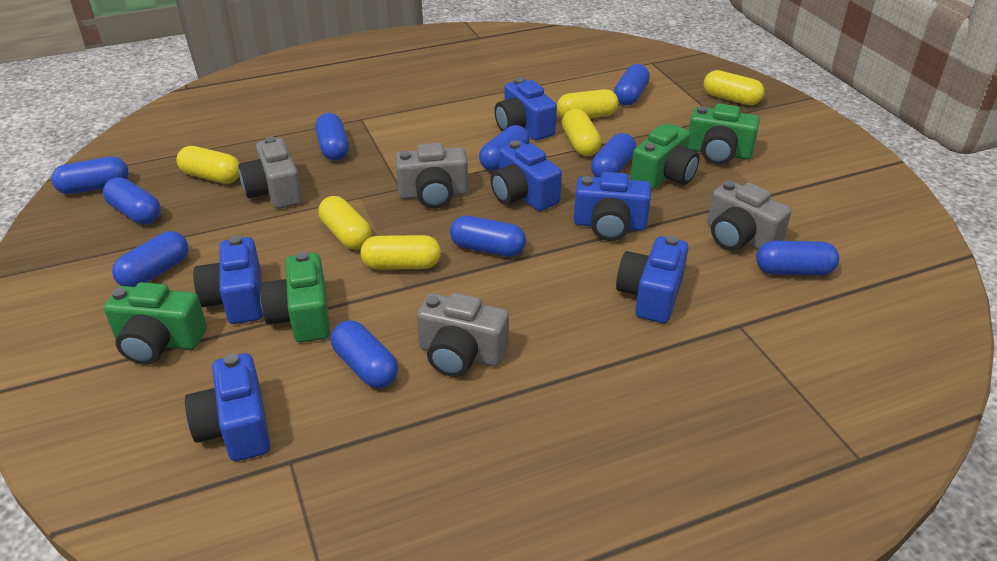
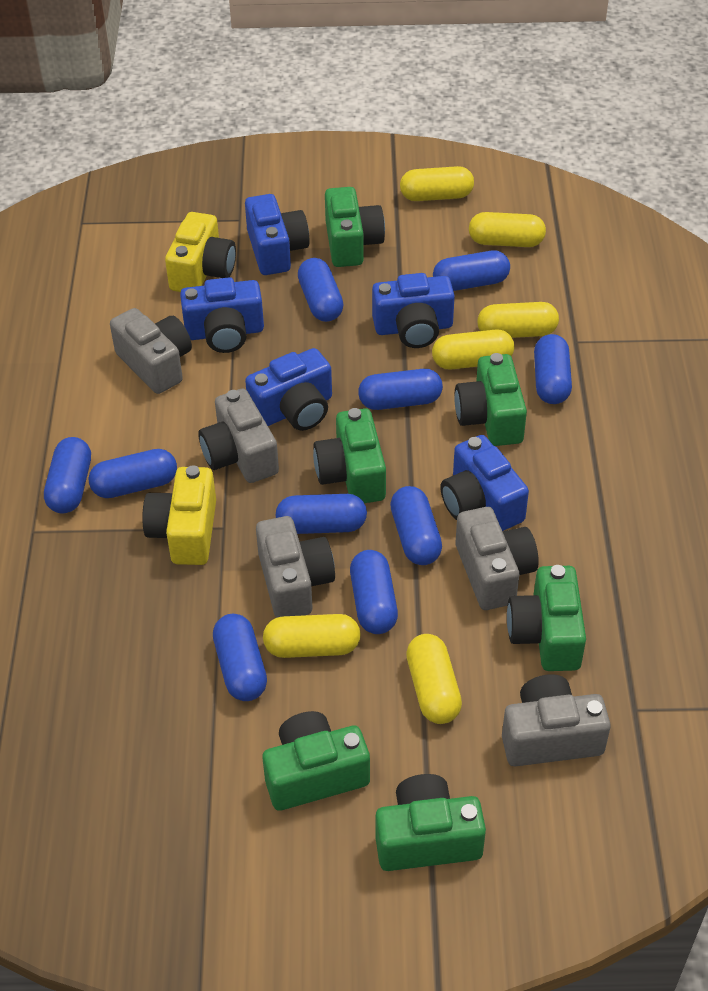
blue camera: 6 -> 5
green camera: 4 -> 6
grey camera: 4 -> 5
yellow camera: 0 -> 2

